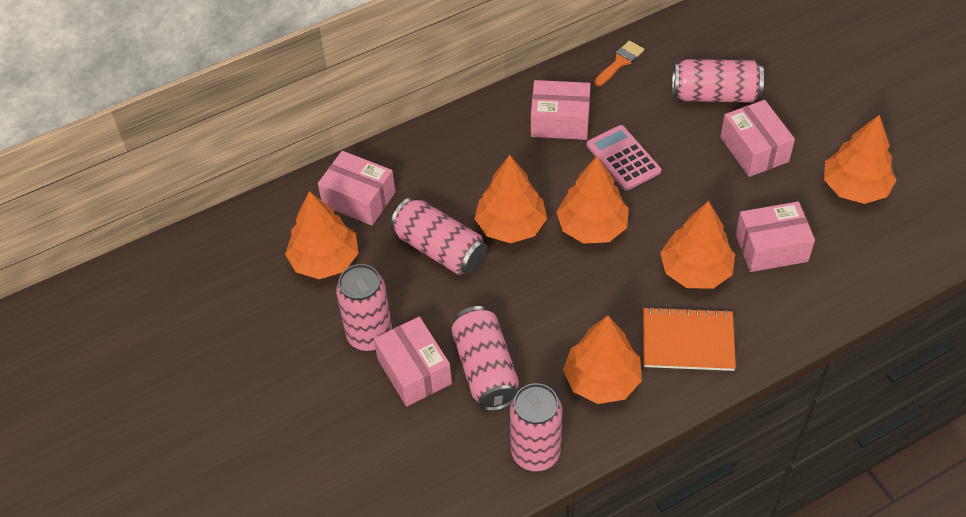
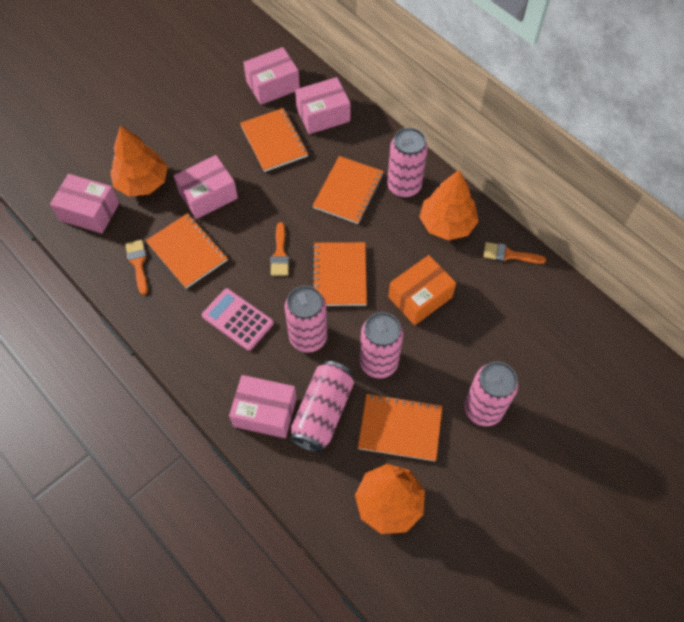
orange box: 0 -> 1
orange brush: 1 -> 3
orange notebook: 1 -> 5
orange tree: 6 -> 3

